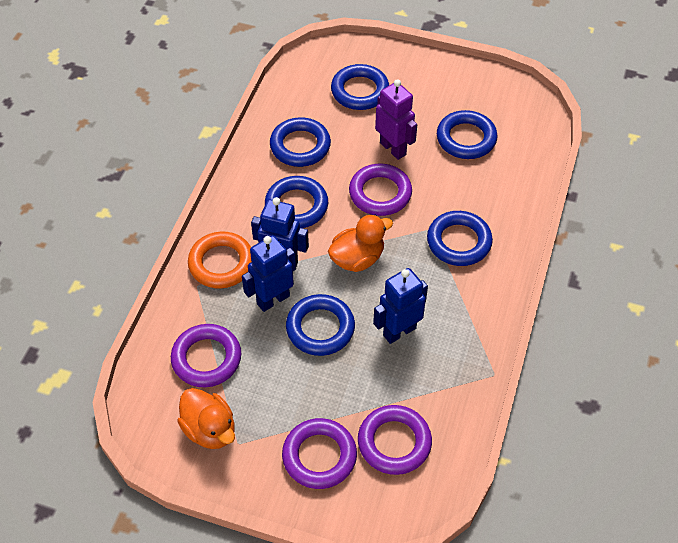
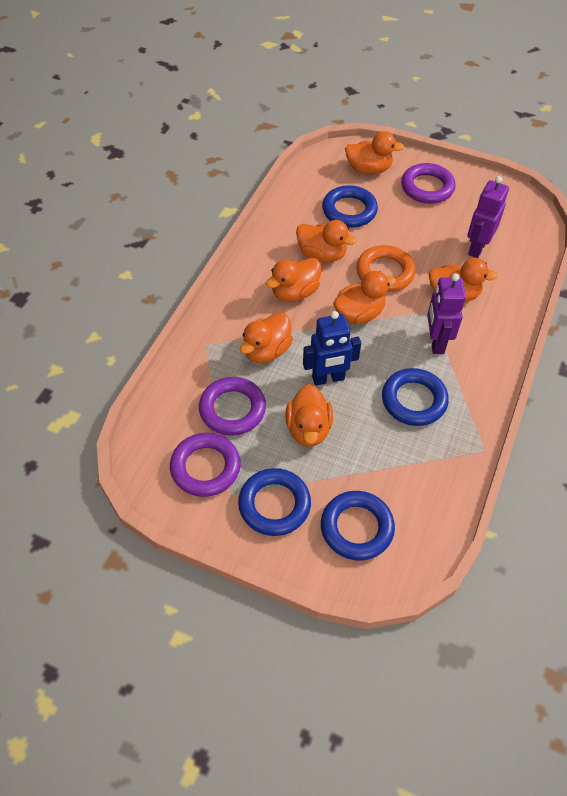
blue ring: 6 -> 4
blue robot: 3 -> 1
orange duck: 2 -> 7
purple ring: 4 -> 3
purple robot: 1 -> 2

